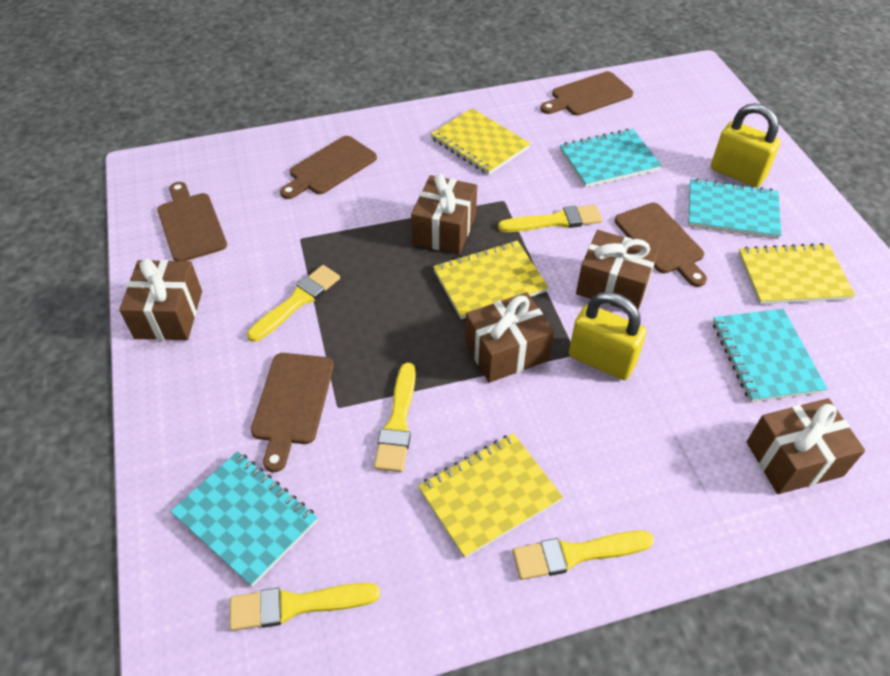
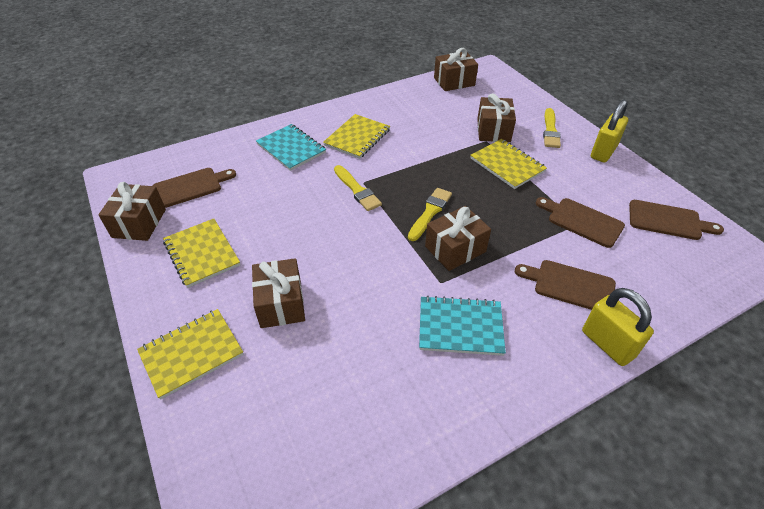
brown cutting board: 5 -> 4
turquoise notebook: 4 -> 2
yellow brush: 5 -> 3

